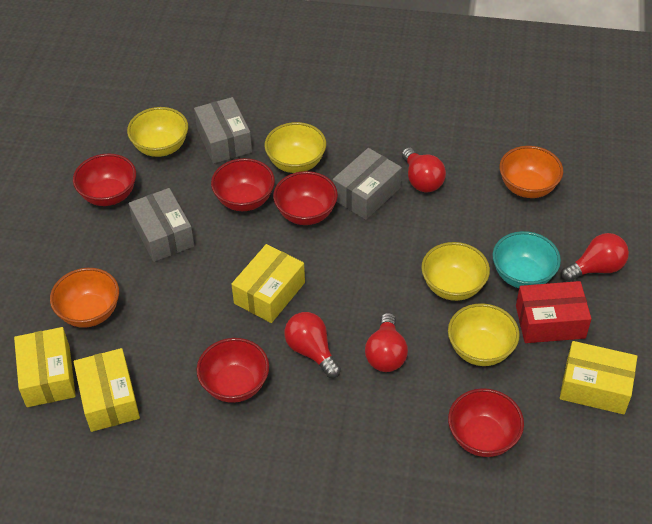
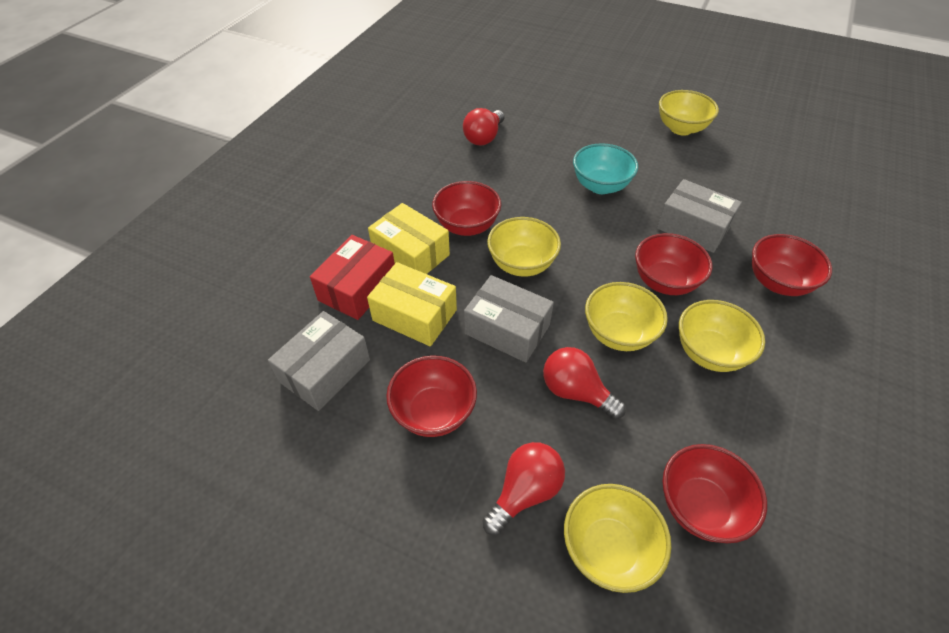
orange bowl: 2 -> 0
red light bulb: 4 -> 3
yellow bowl: 4 -> 5
yellow box: 4 -> 2

